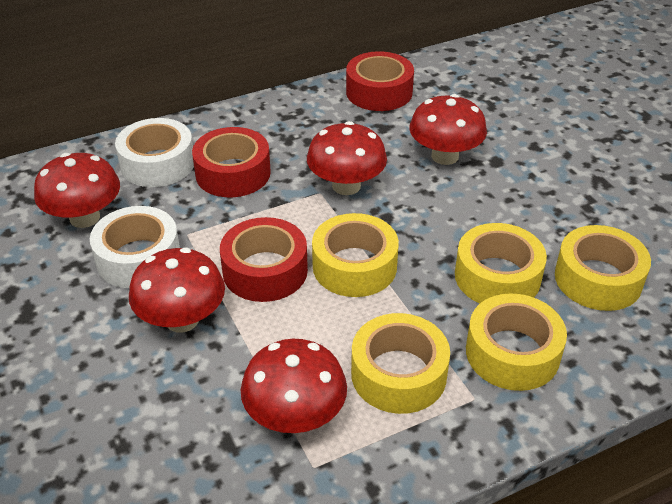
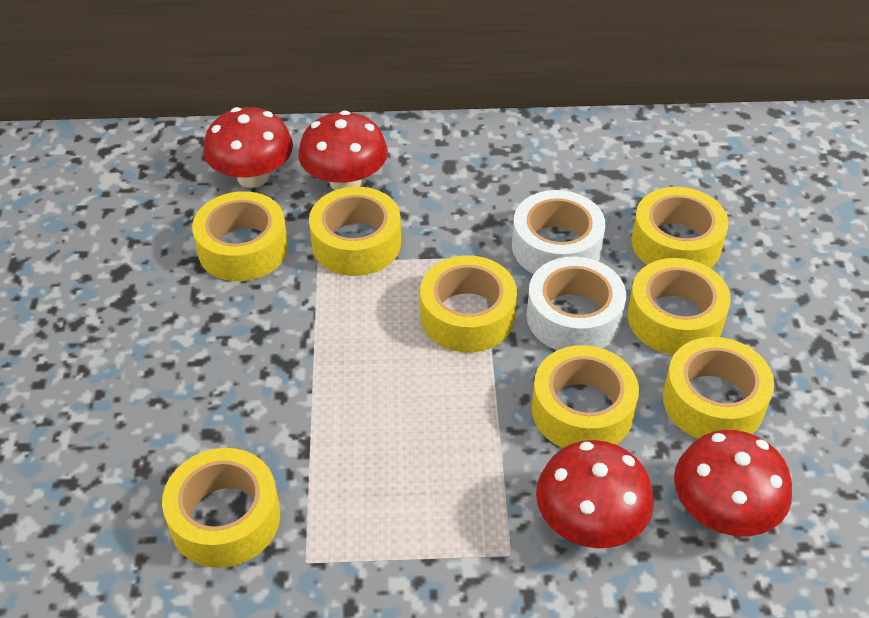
red mushroom: 5 -> 4
red tape: 3 -> 0
yellow tape: 5 -> 8

